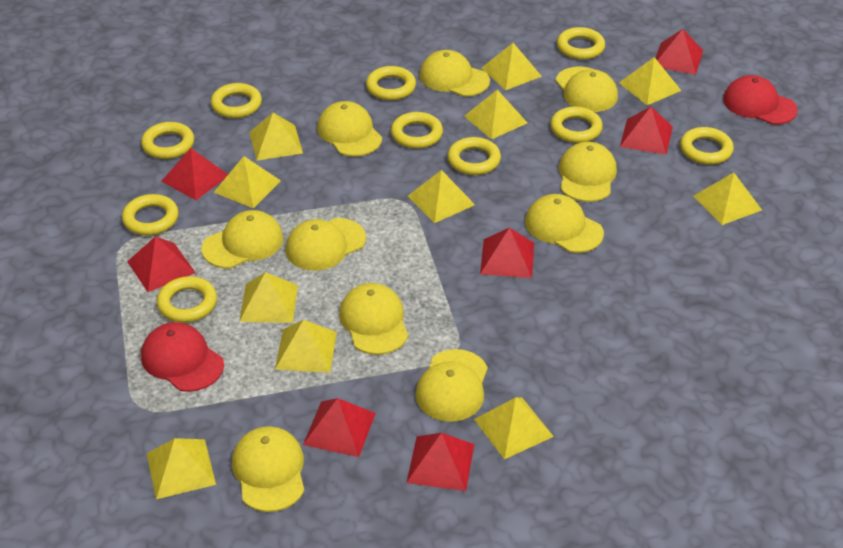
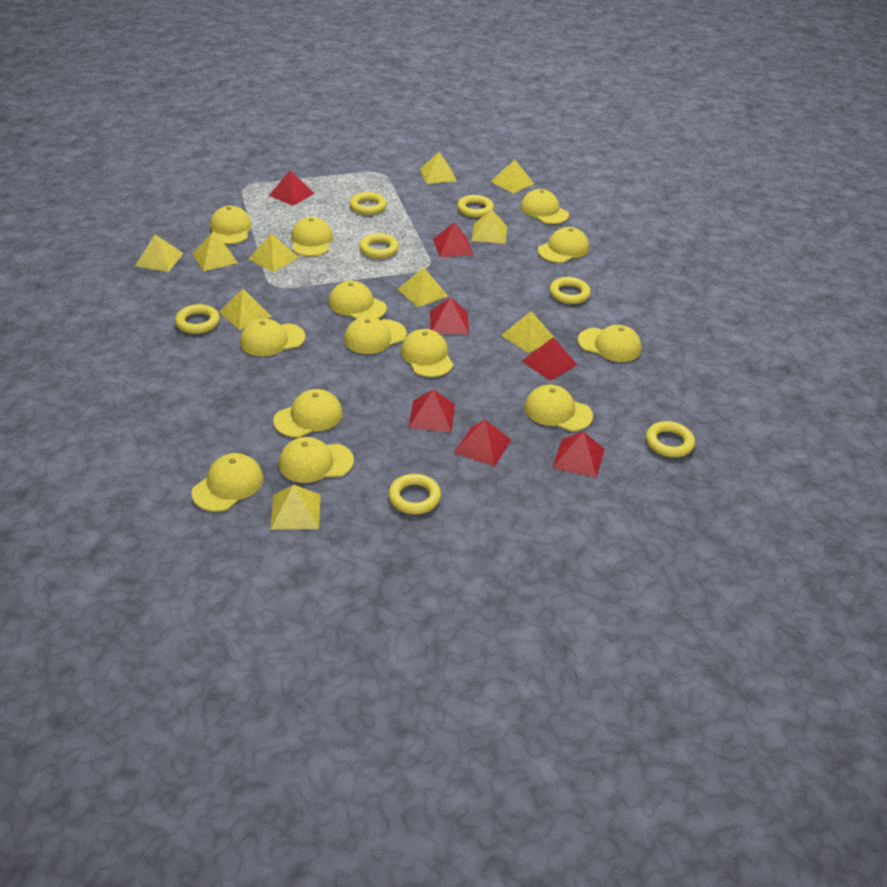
red cap: 2 -> 0
yellow cap: 10 -> 13
yellow pyramid: 11 -> 10
yellow ring: 10 -> 7

